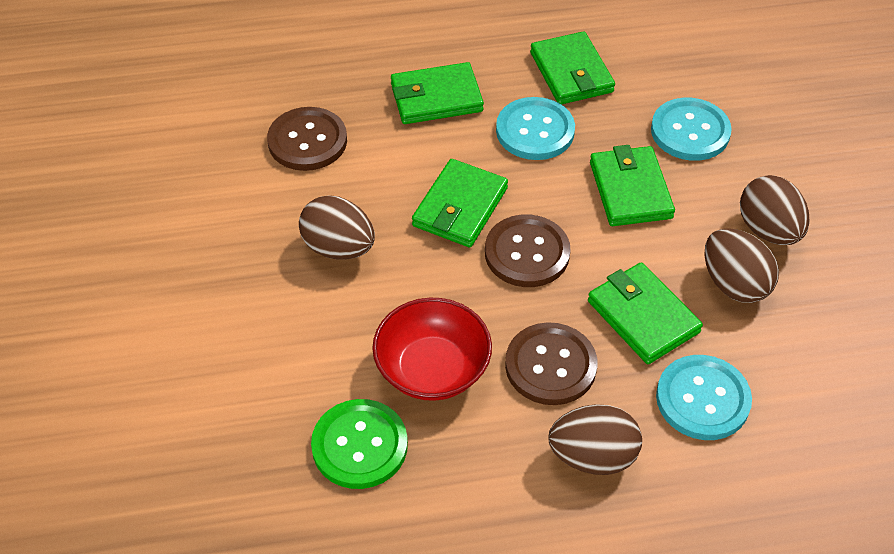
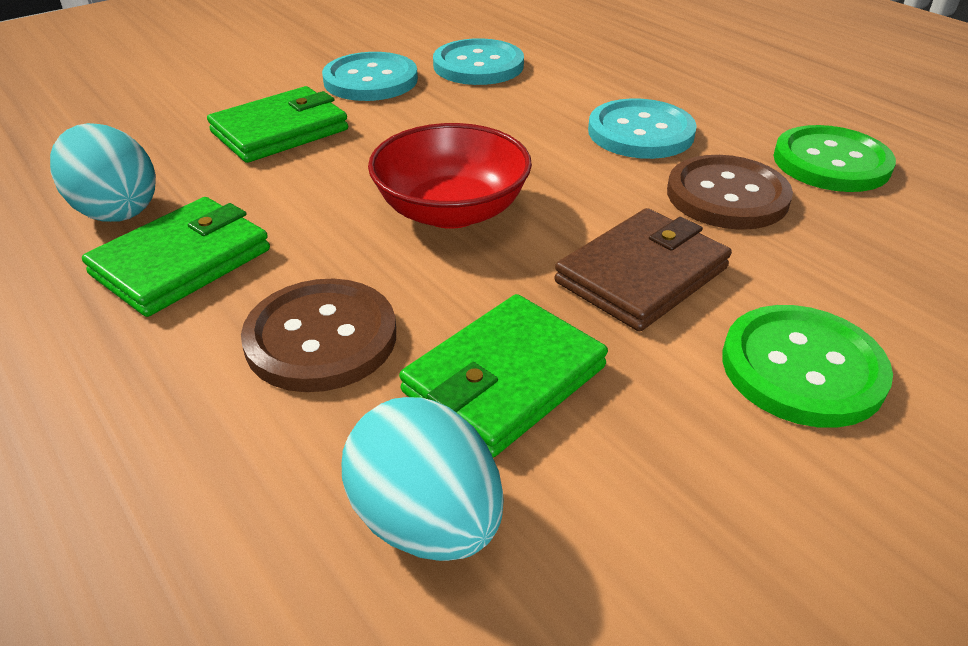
brown button: 3 -> 2
brown egg: 4 -> 0
brown wallet: 0 -> 1
green button: 1 -> 2
green wallet: 5 -> 3
turquoise egg: 0 -> 2

